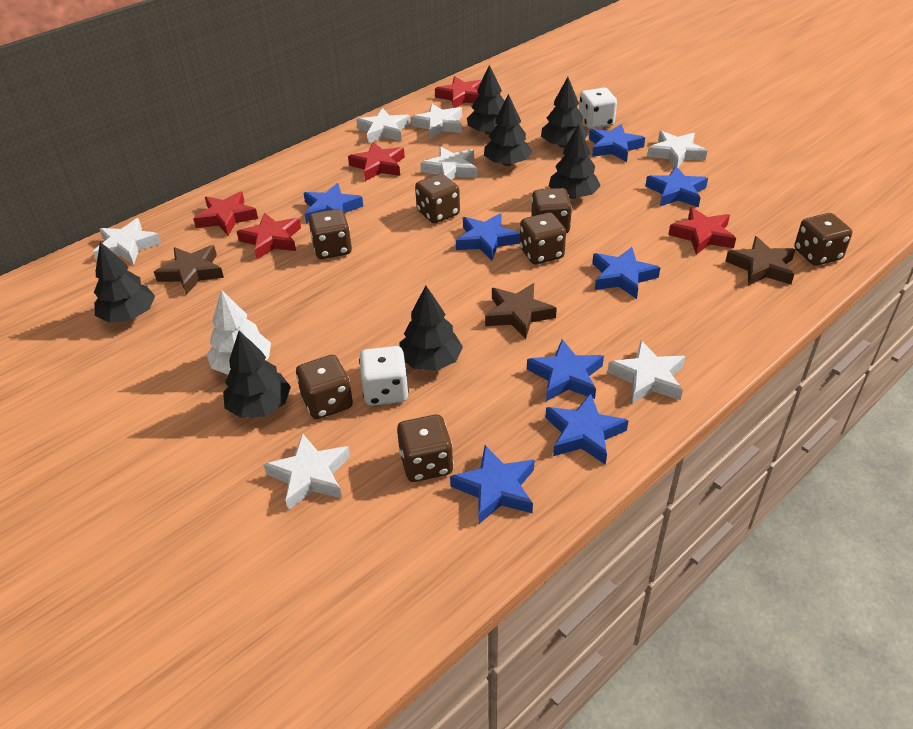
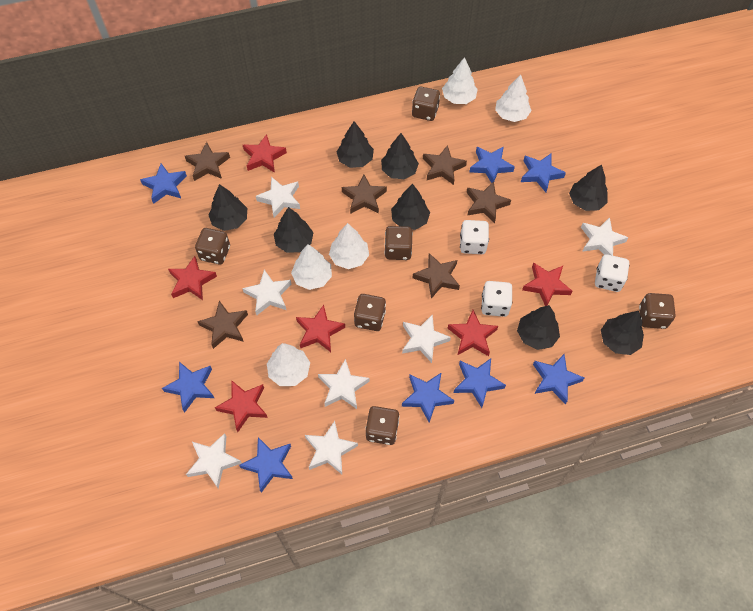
black tree: 7 -> 8
brown dice: 7 -> 6
brown star: 3 -> 6
red star: 5 -> 6
white dice: 2 -> 3
white tree: 1 -> 5

